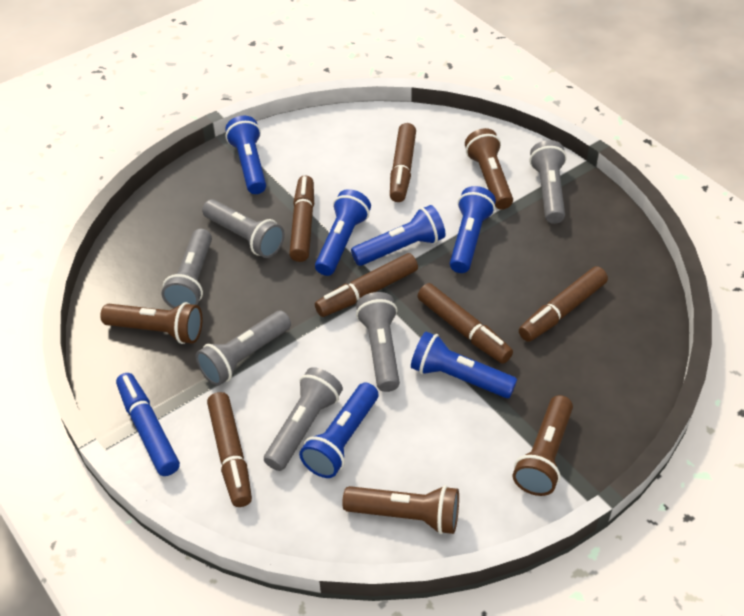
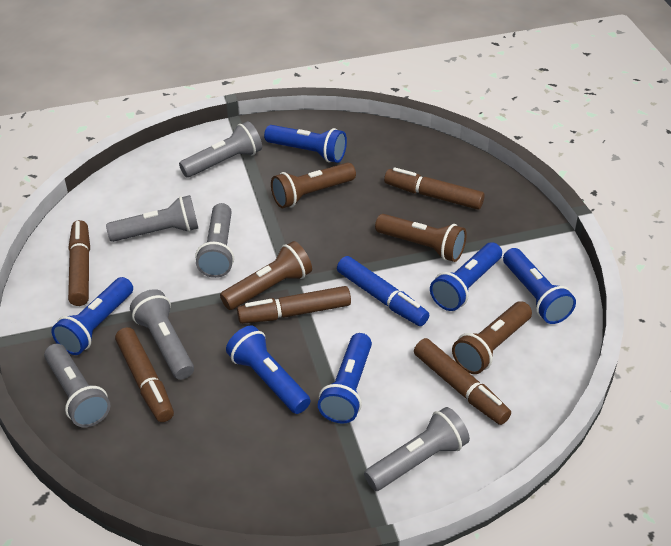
brown marker: 6 -> 5

